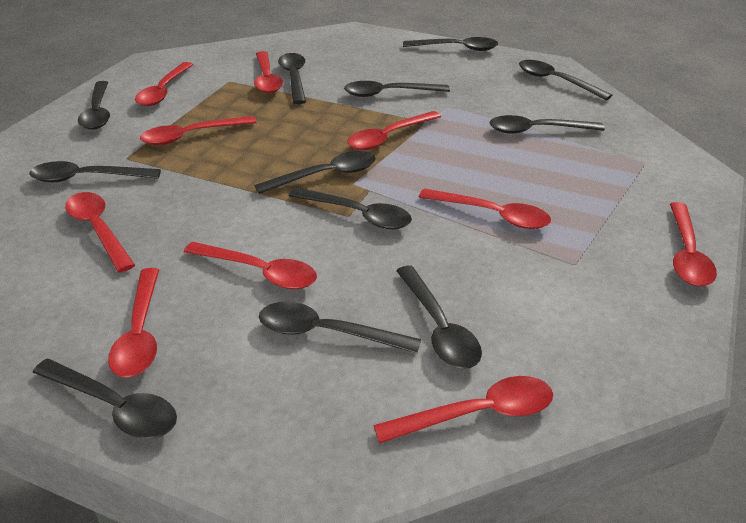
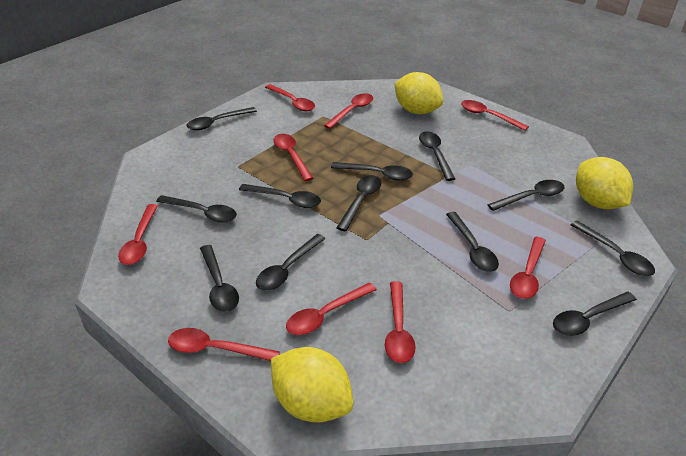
red spoon: 10 -> 9
yellow lemon: 0 -> 3

